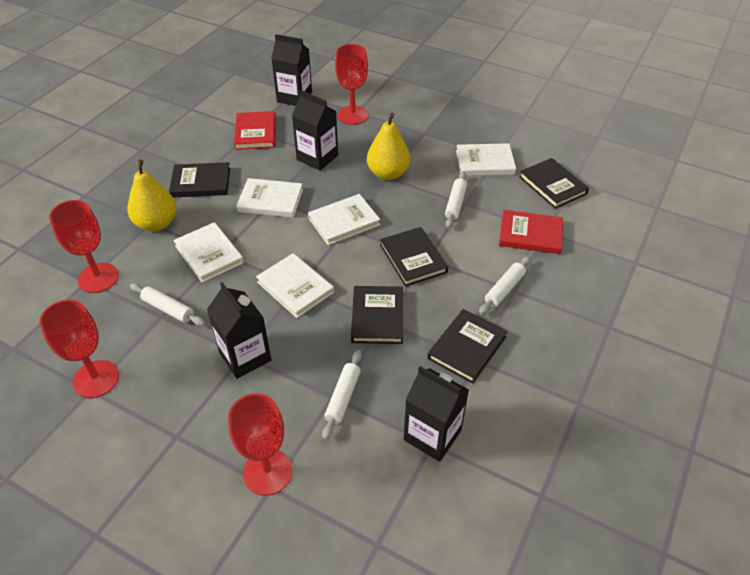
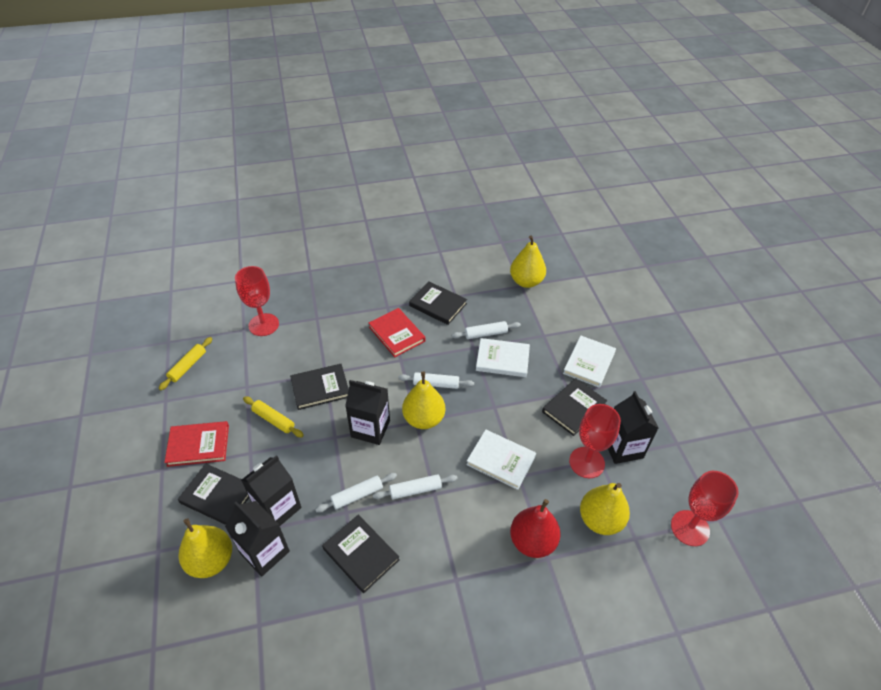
red goblet: 4 -> 3
red pear: 0 -> 1
white book: 5 -> 3
yellow pear: 2 -> 4
yellow rolling pin: 0 -> 2

